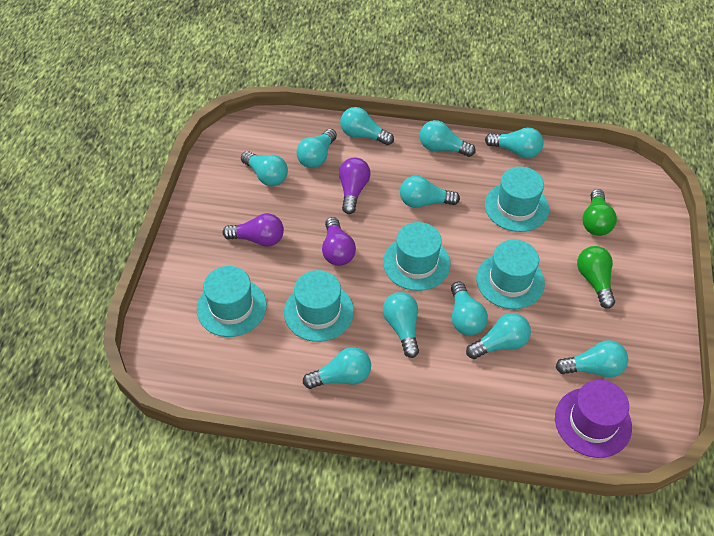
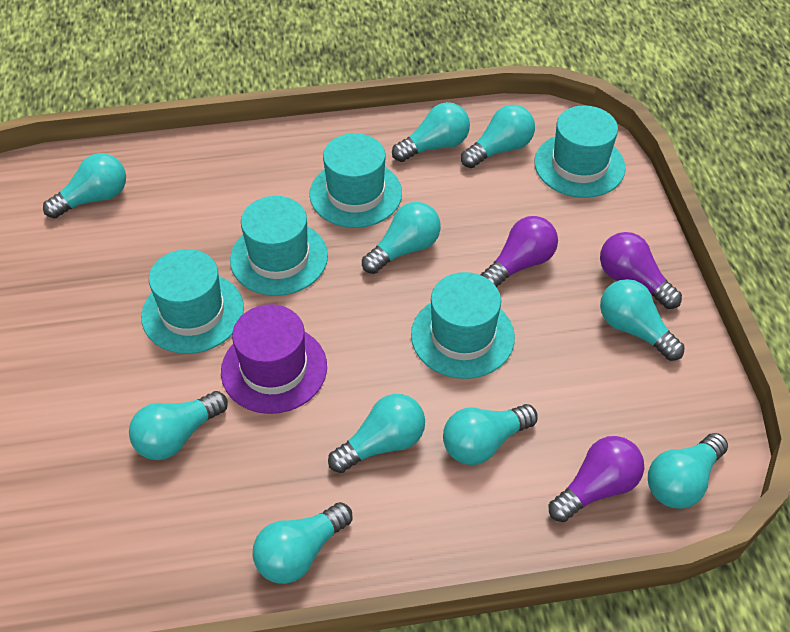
green light bulb: 2 -> 0
turquoise light bulb: 11 -> 10

